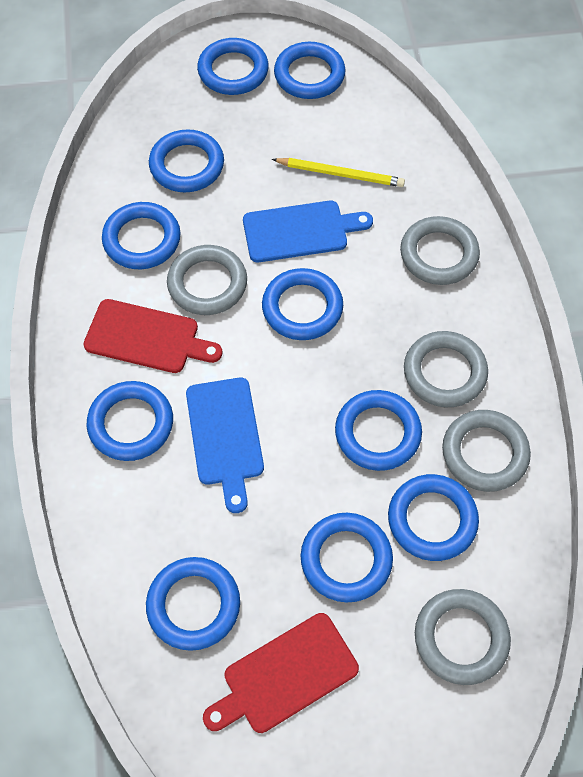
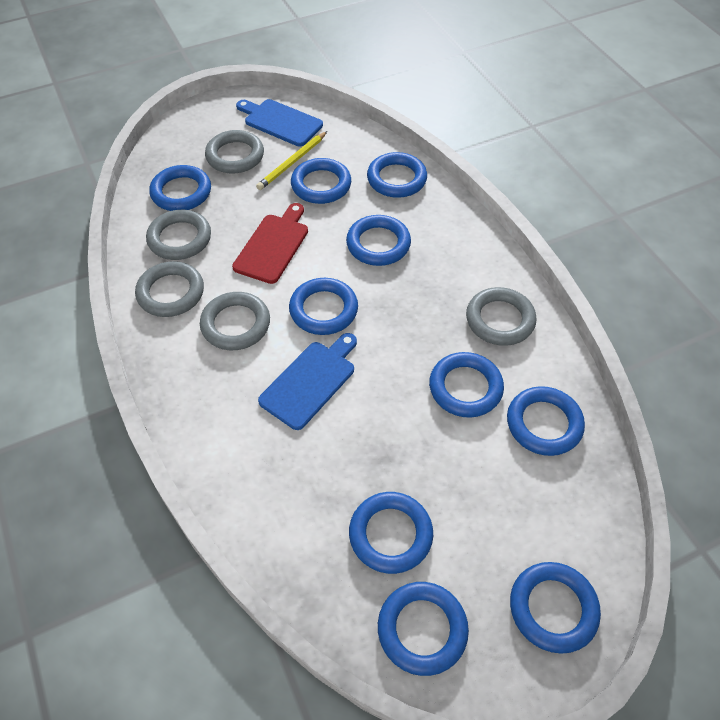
red cutting board: 2 -> 1

